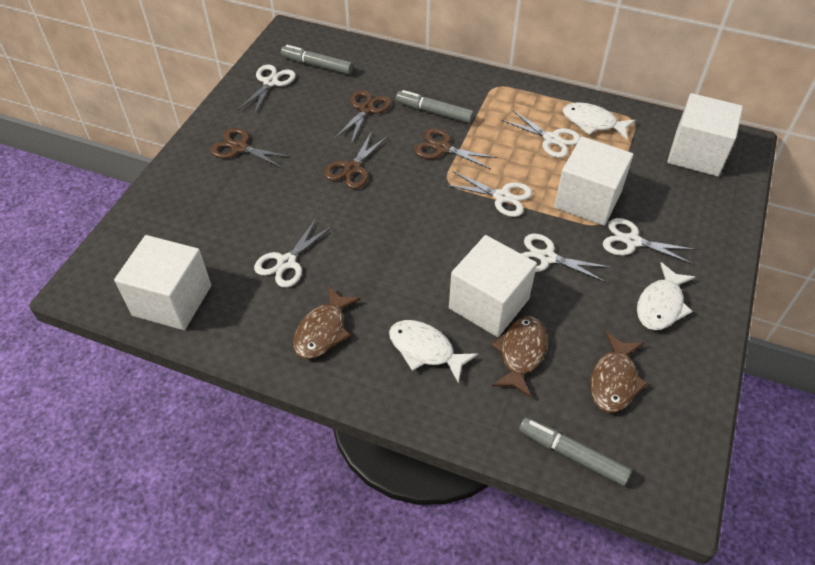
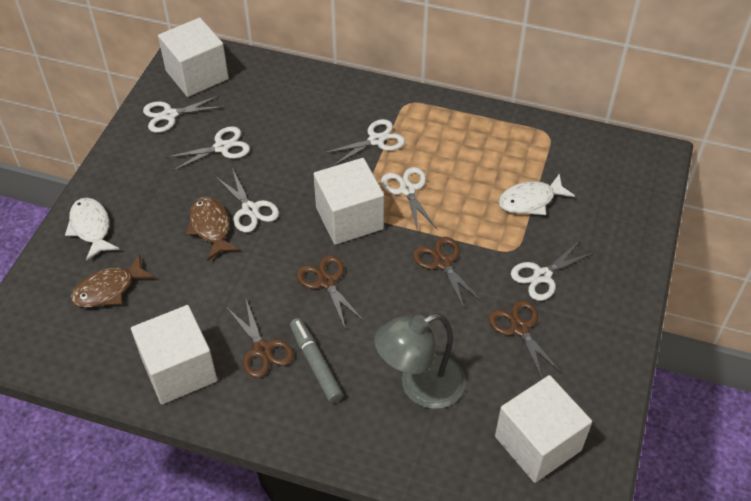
brown fish: 3 -> 2
grey lamp: 0 -> 1
grey marker: 3 -> 1
white fish: 3 -> 2

